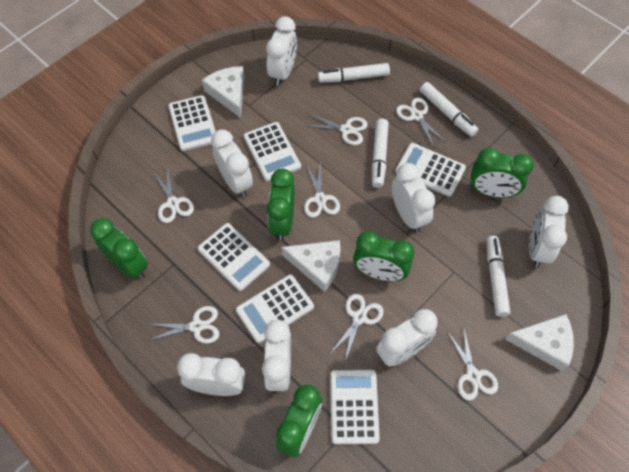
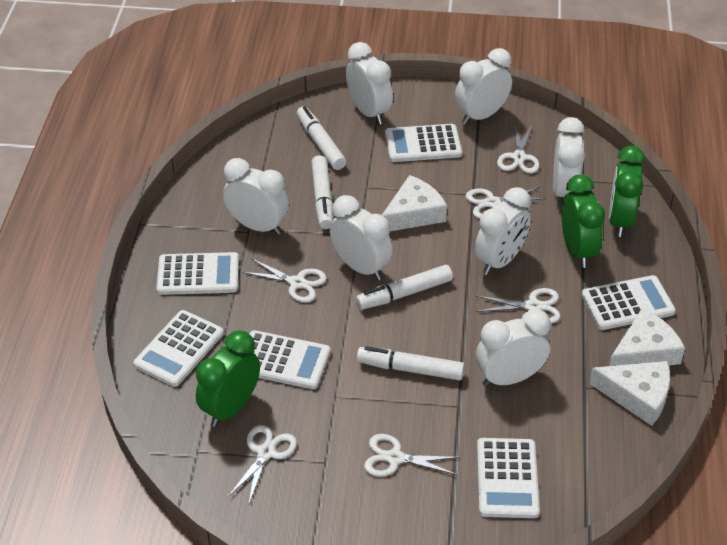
green clock: 5 -> 3
white scissors: 7 -> 6

